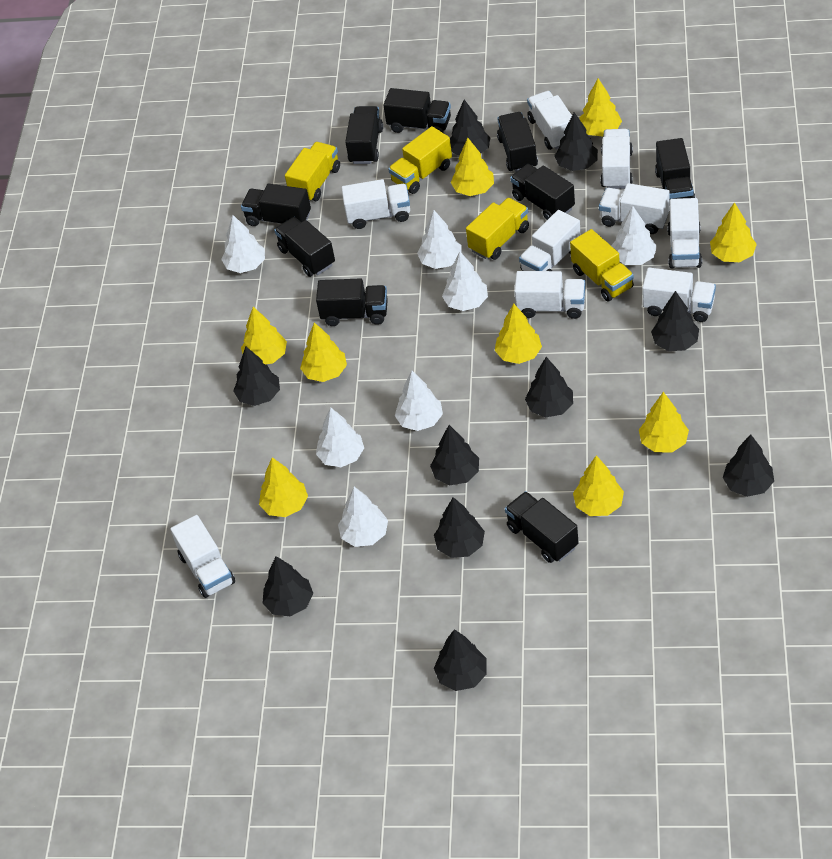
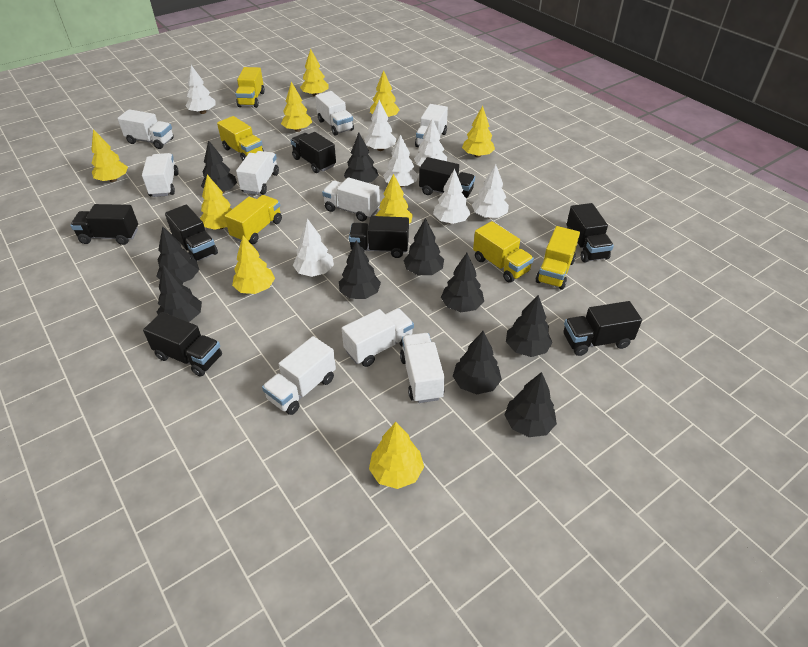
black truck: 9 -> 8
yellow truck: 4 -> 5

